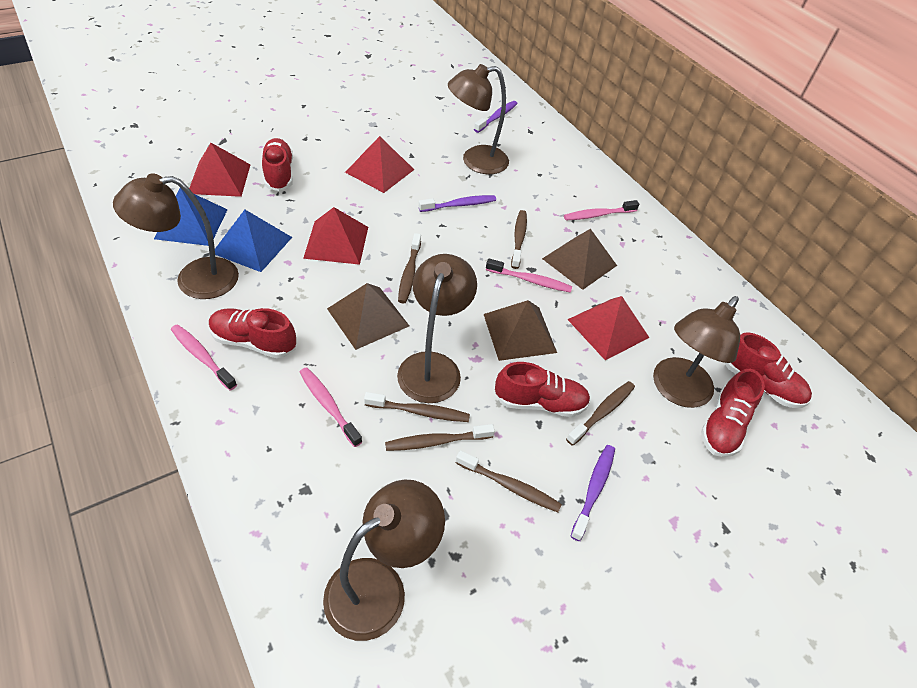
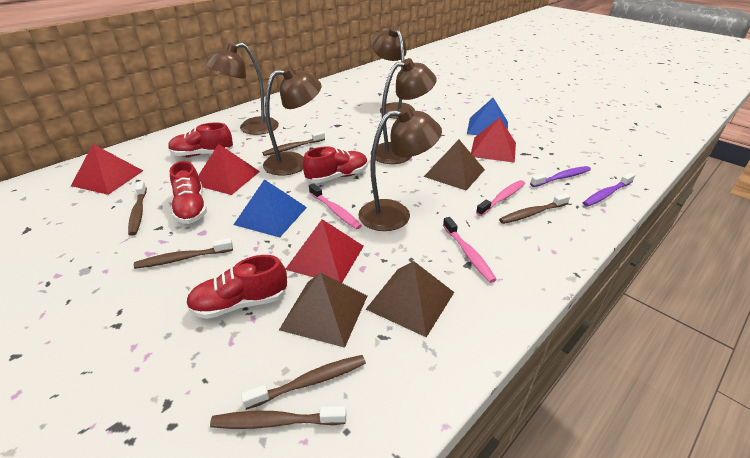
pink toothbrush: 4 -> 3
purple toothbrush: 3 -> 2
red shoe: 5 -> 4

